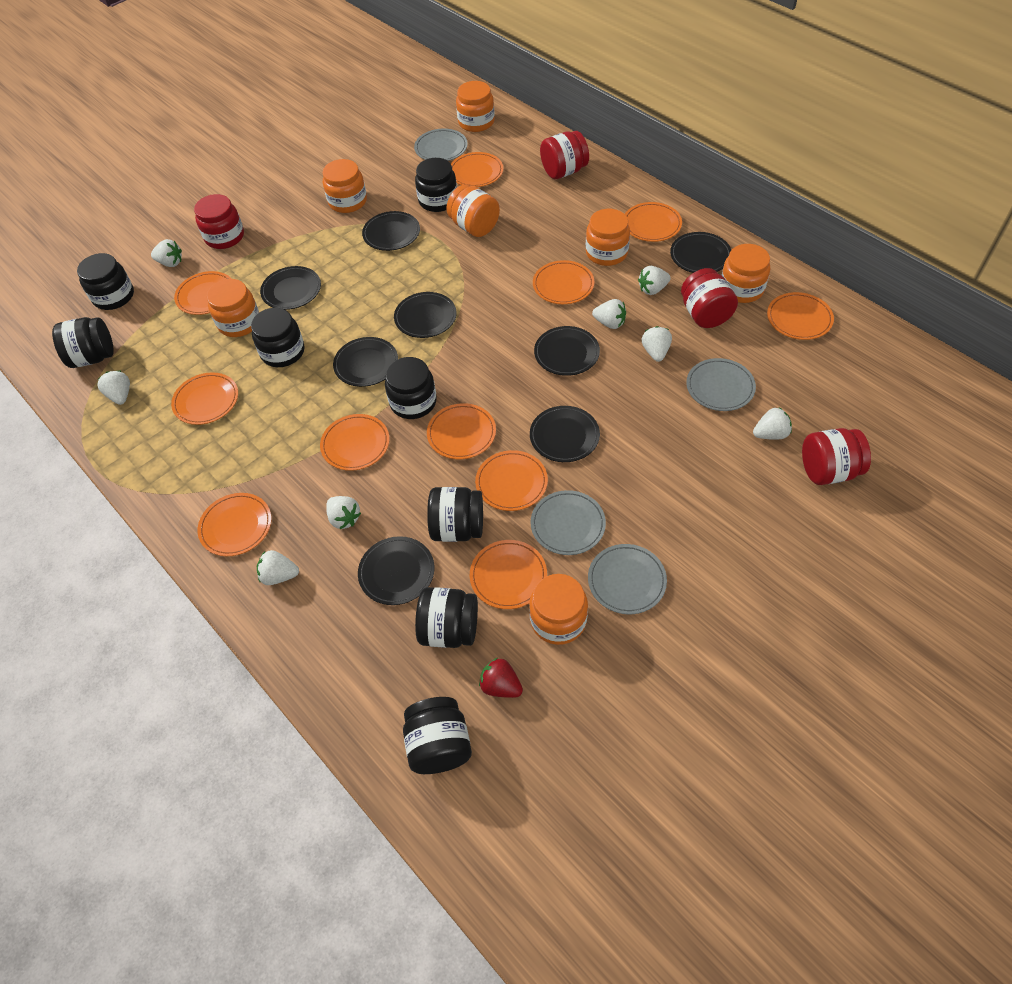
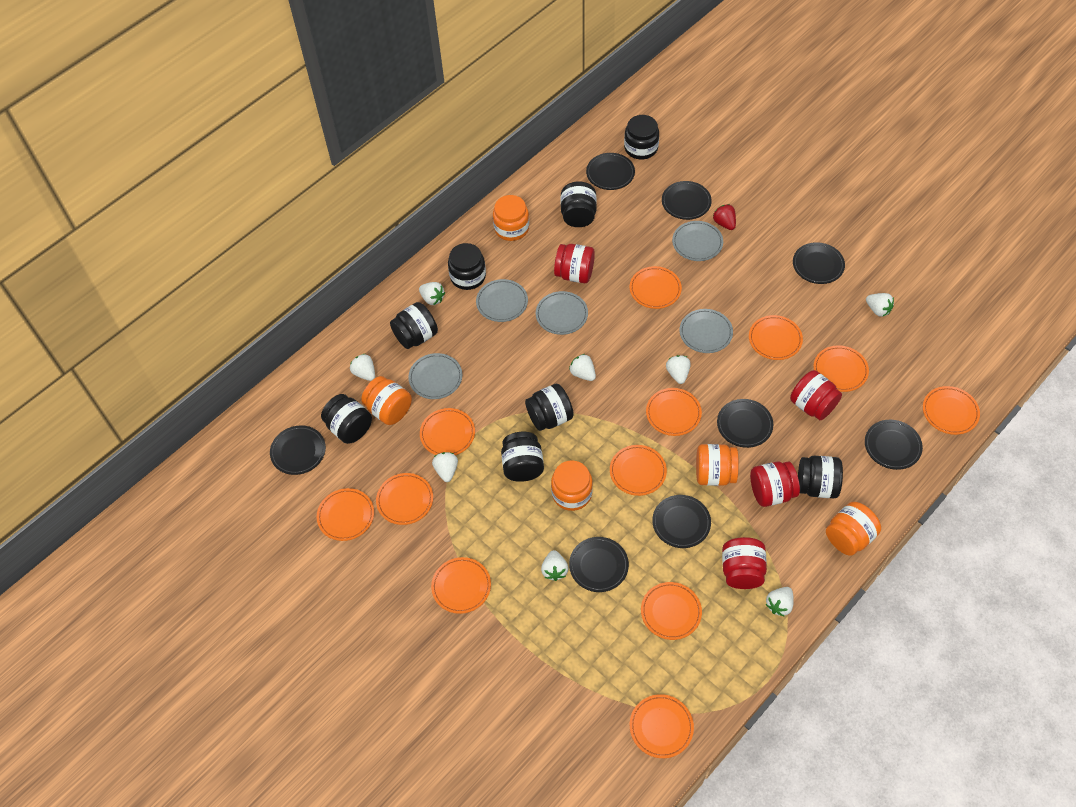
grey plate: 4 -> 5
orange jar: 7 -> 5
orange plate: 11 -> 12

